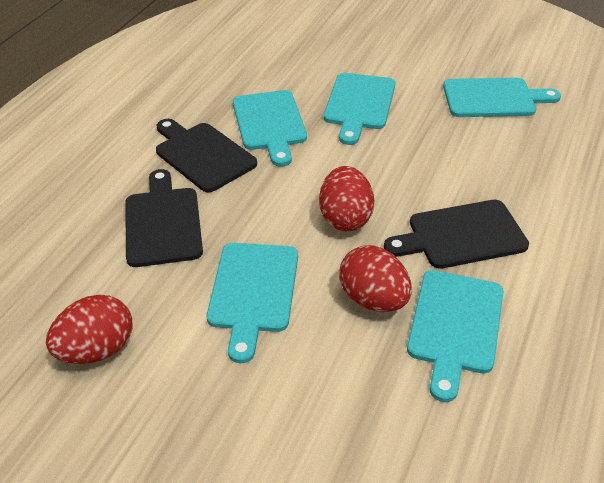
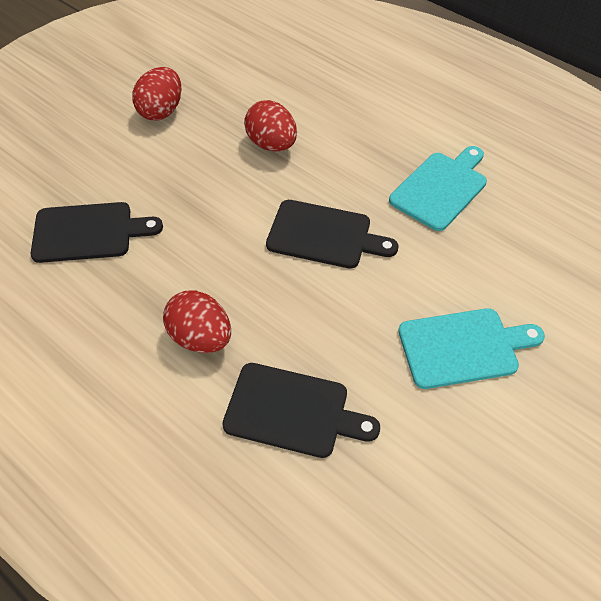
turquoise cutting board: 5 -> 2

